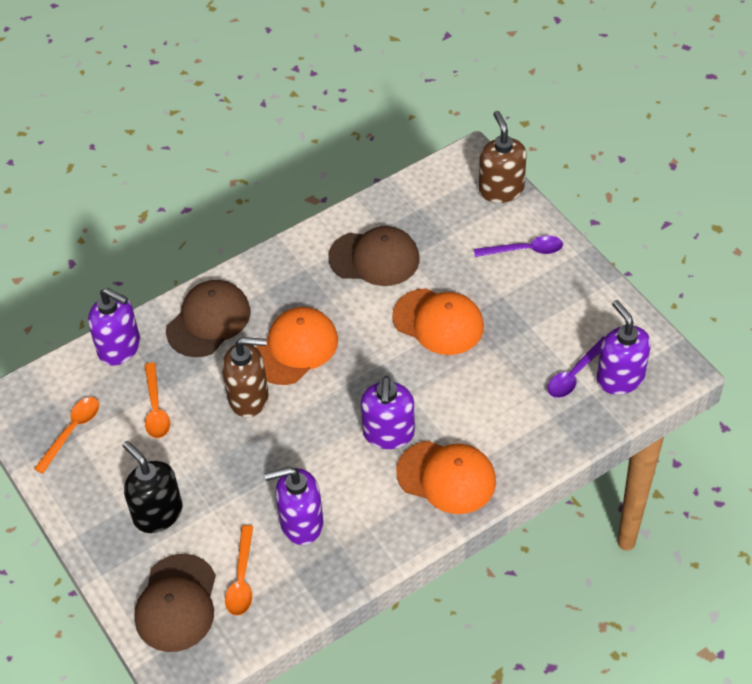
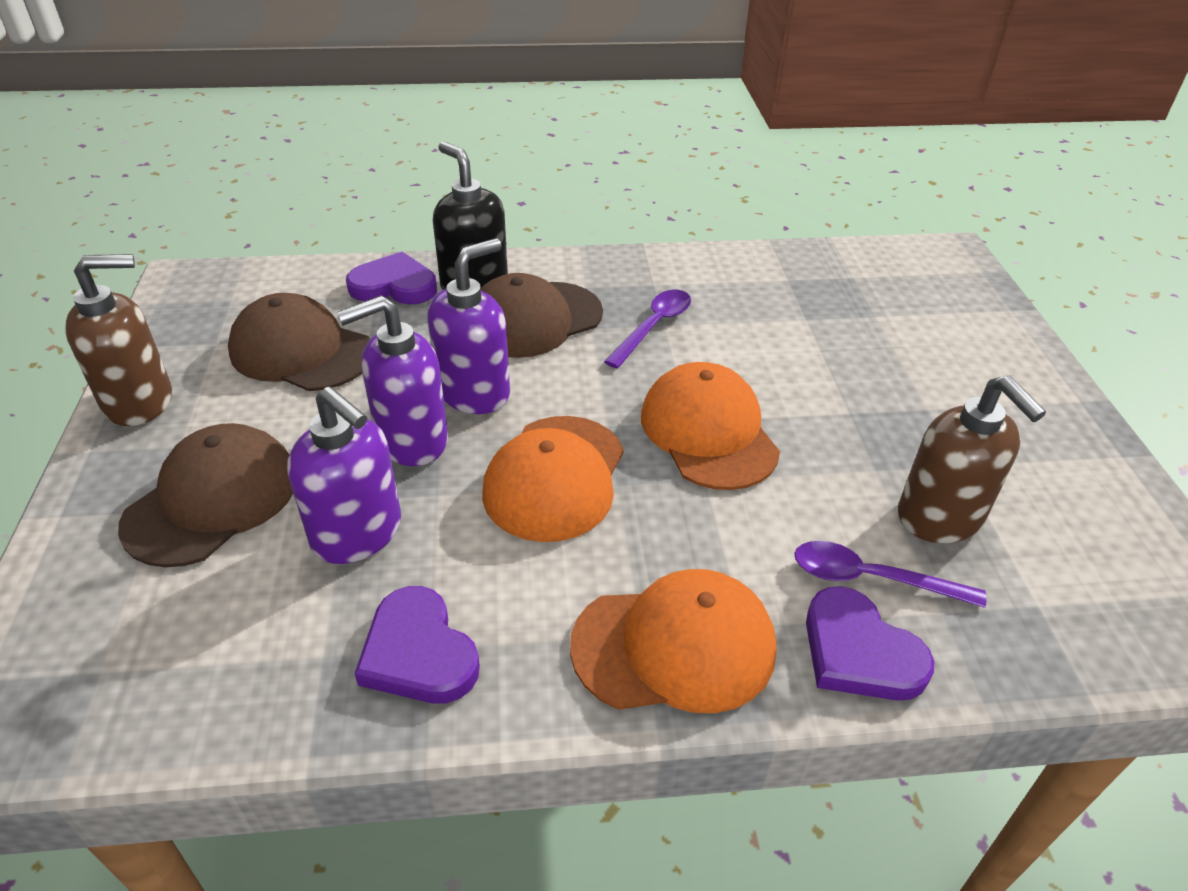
orange spoon: 3 -> 0
purple heart: 0 -> 3
purple soap dispenser: 4 -> 3

